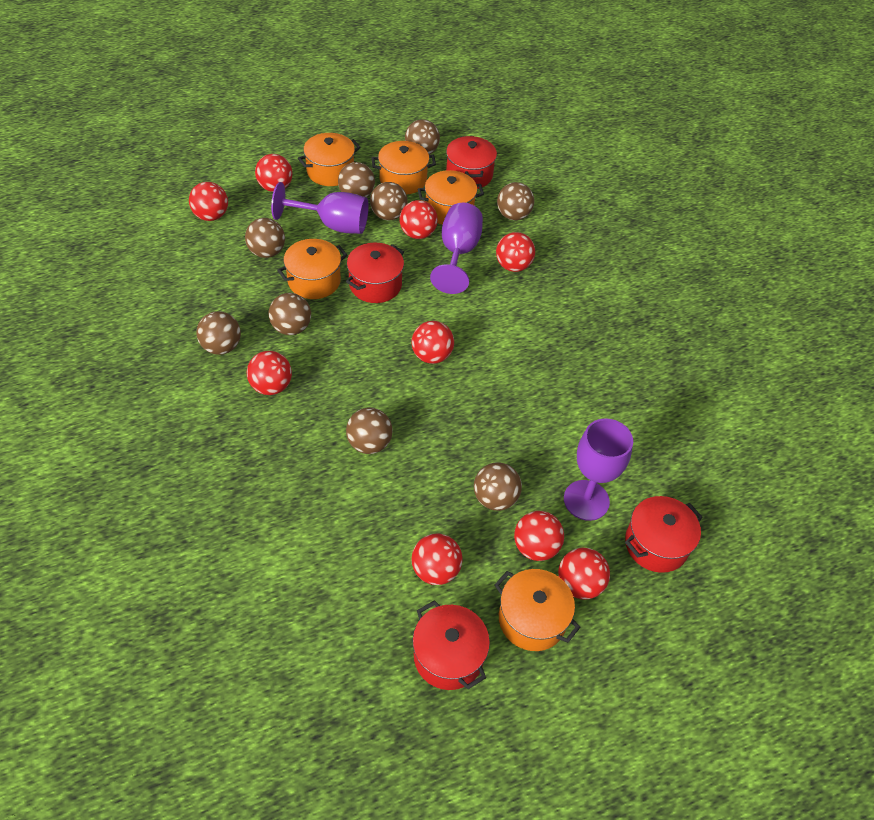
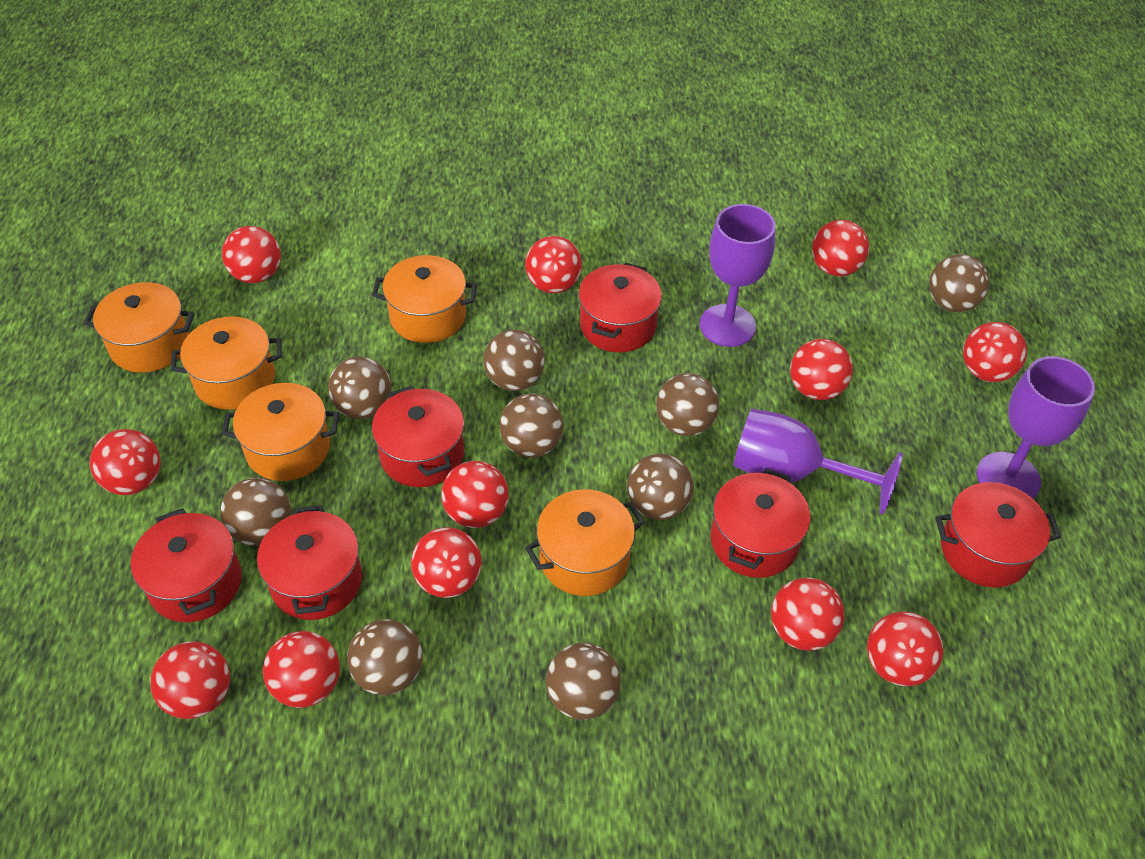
red ball: 9 -> 12
red pot: 4 -> 6

